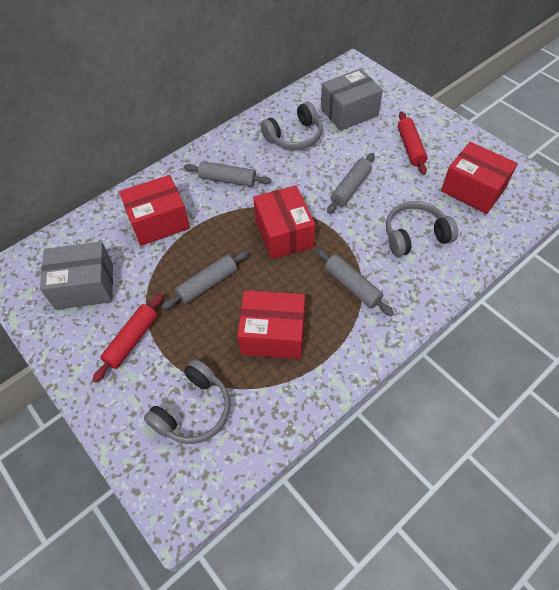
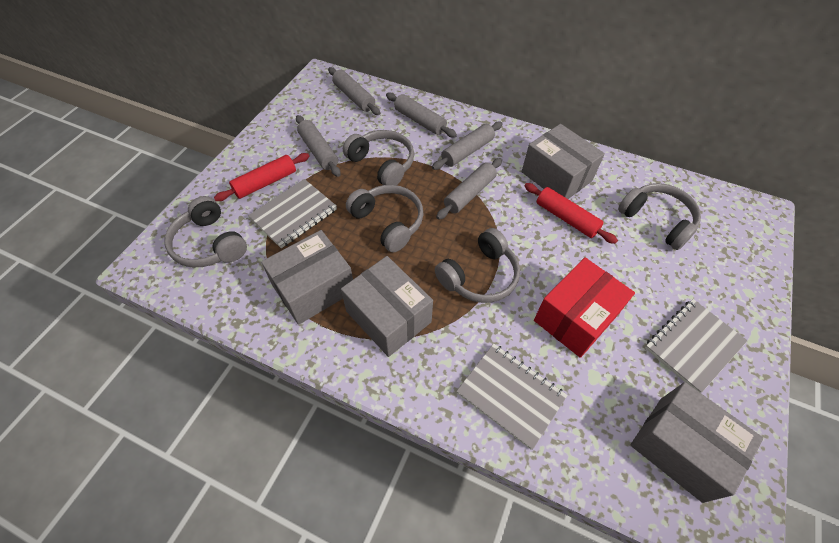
grey box: 2 -> 4
grey headphones: 3 -> 5
grey notebook: 0 -> 3
grey rolling pin: 4 -> 5
red box: 4 -> 1

